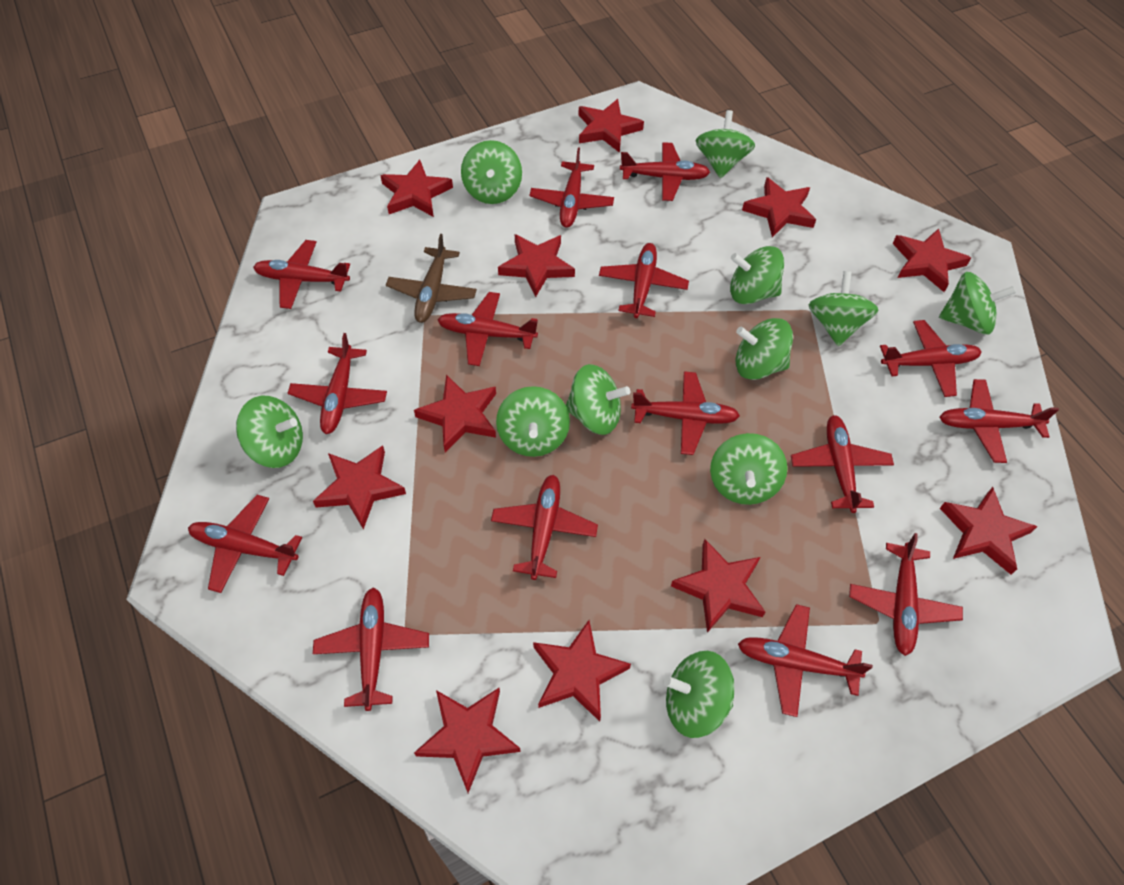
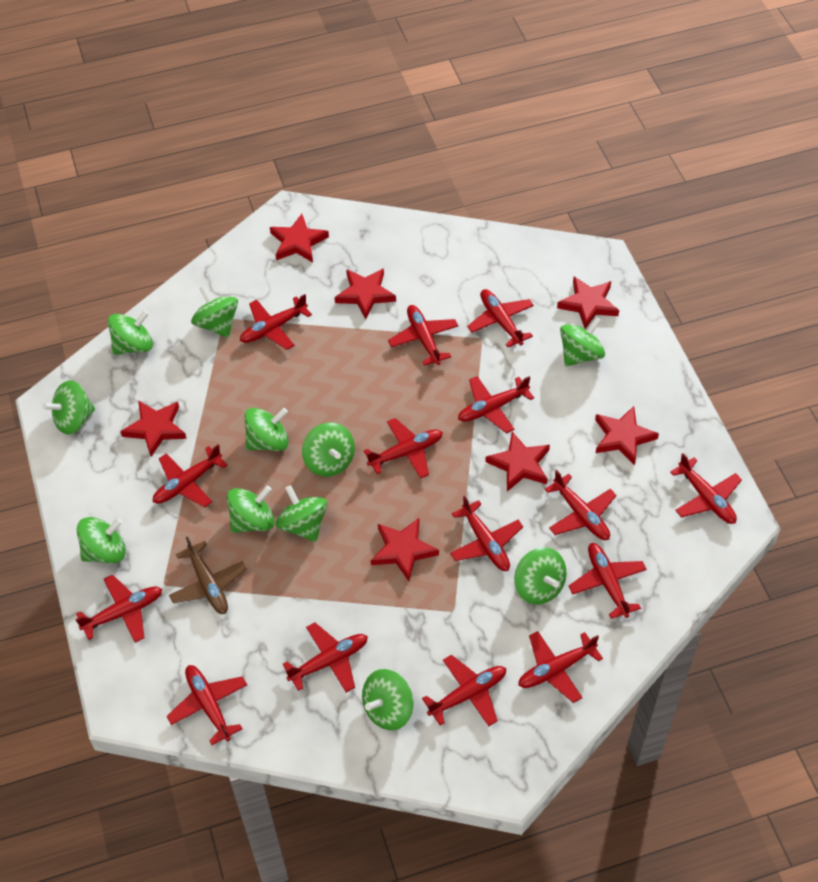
red star: 11 -> 7

